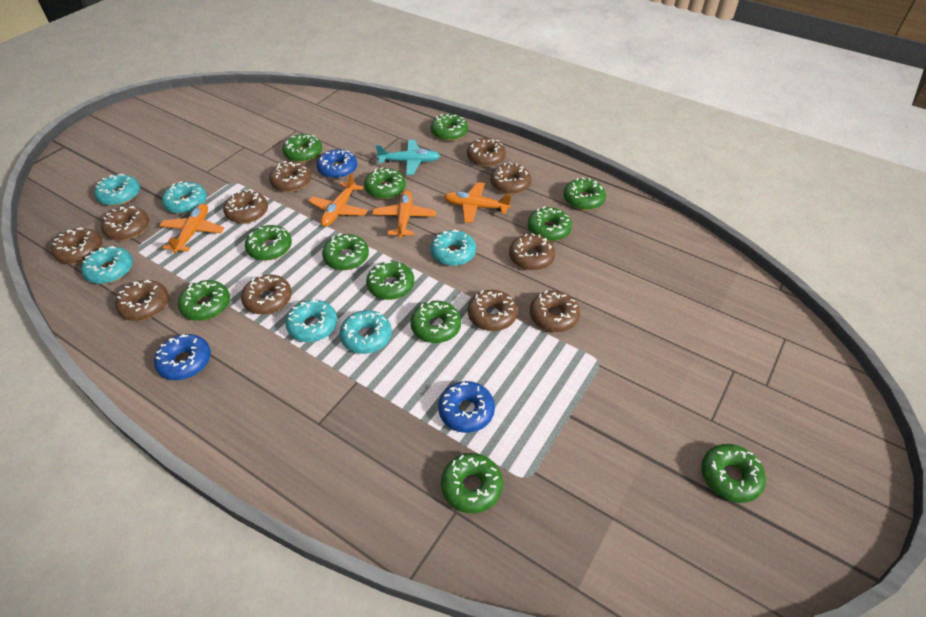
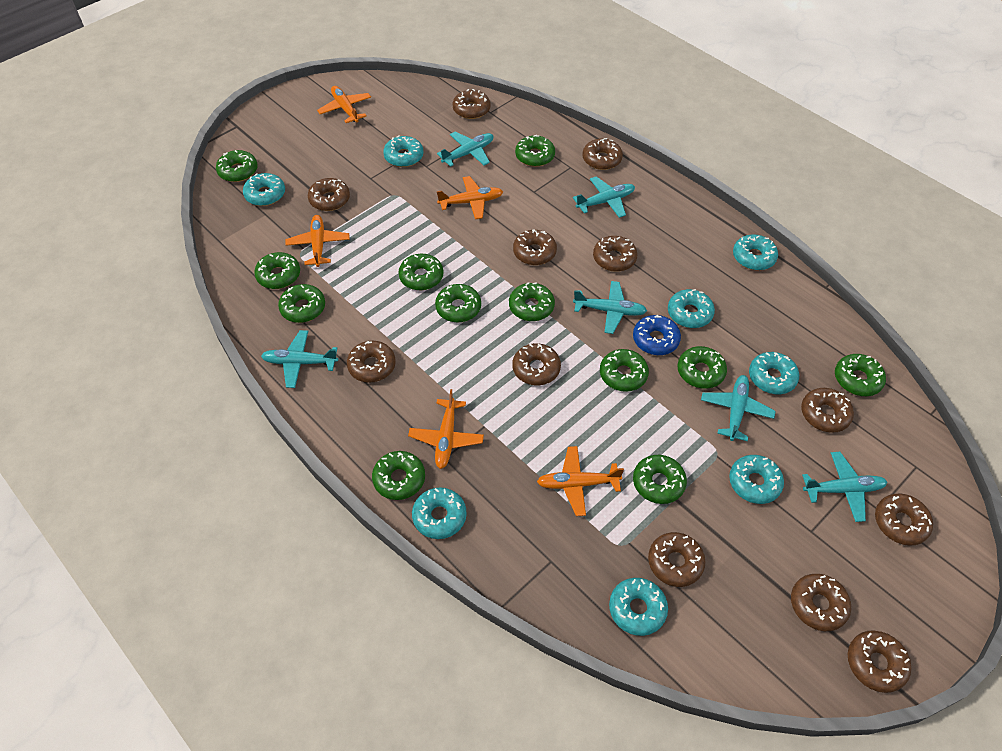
blue donut: 3 -> 1
brown donut: 11 -> 12
orange plane: 4 -> 5
turquoise donut: 6 -> 8
turquoise plane: 1 -> 6

